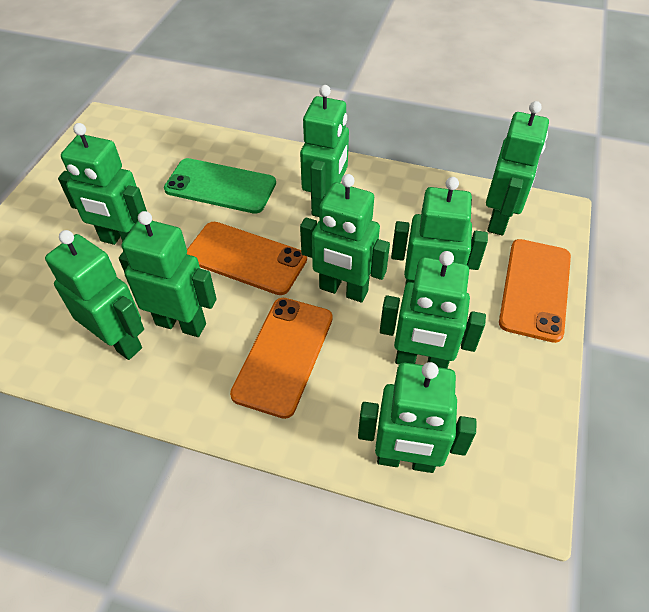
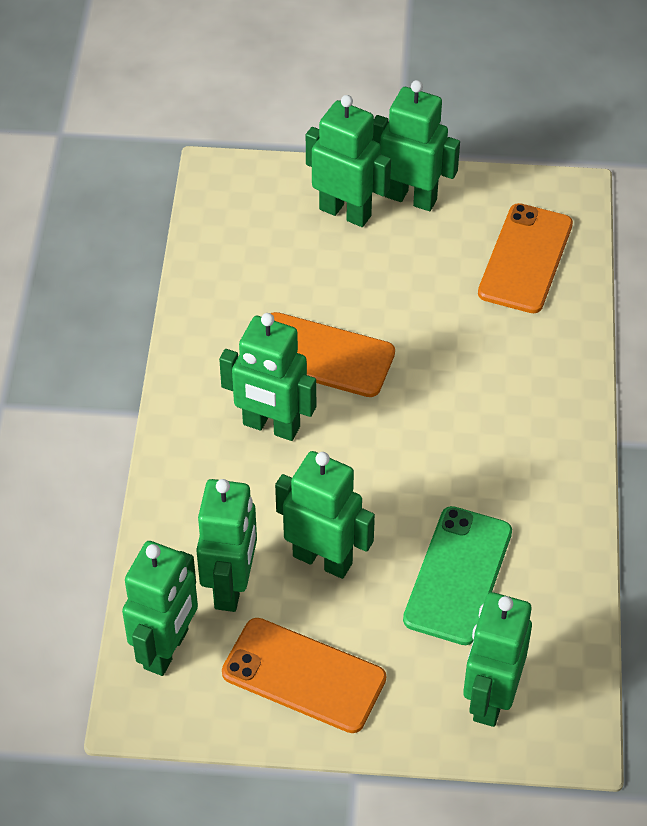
green robot: 9 -> 7

